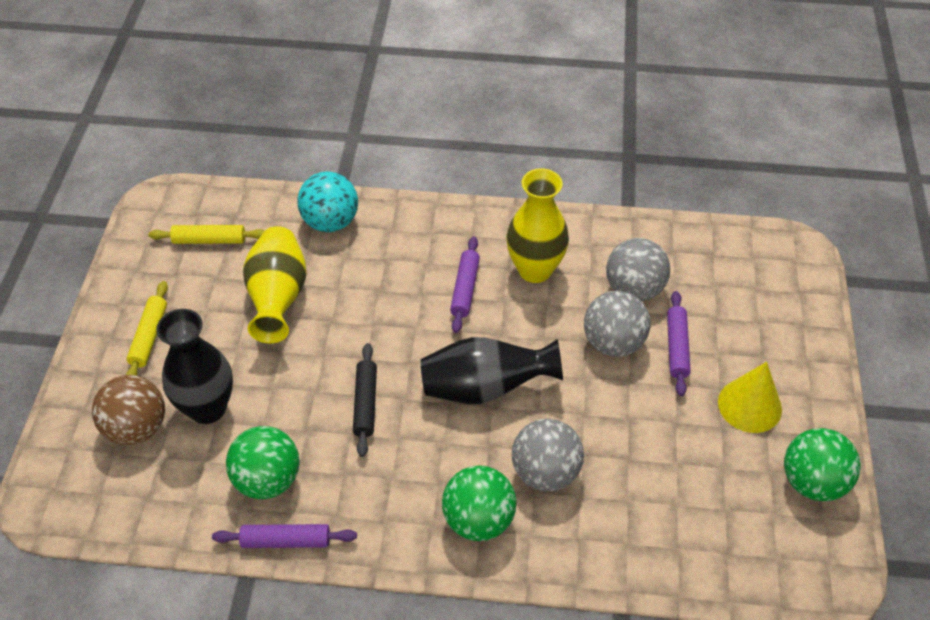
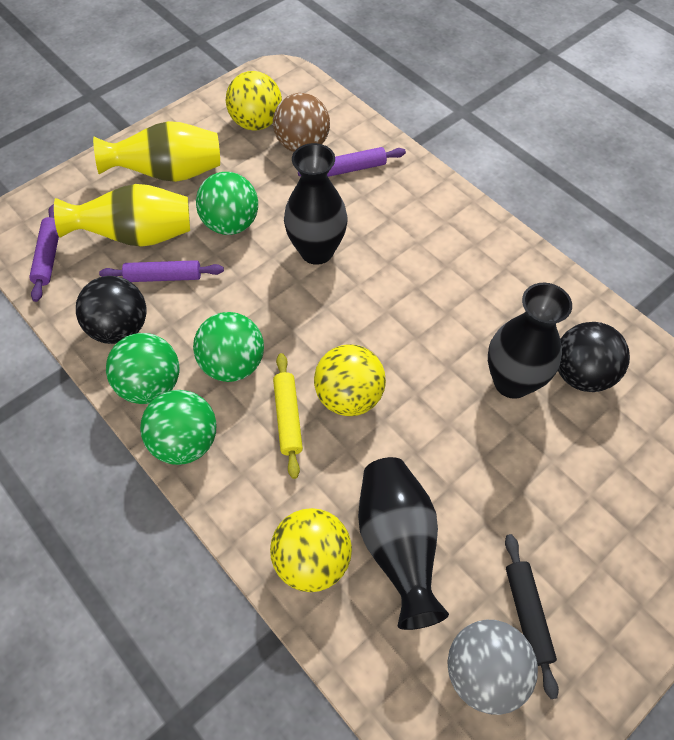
black ball: 0 -> 2
black vase: 2 -> 3
green ball: 3 -> 4
grey ball: 3 -> 1
turquoise ball: 1 -> 0
yellow ball: 0 -> 3
yellow cone: 1 -> 0
yellow rolling pin: 2 -> 1

